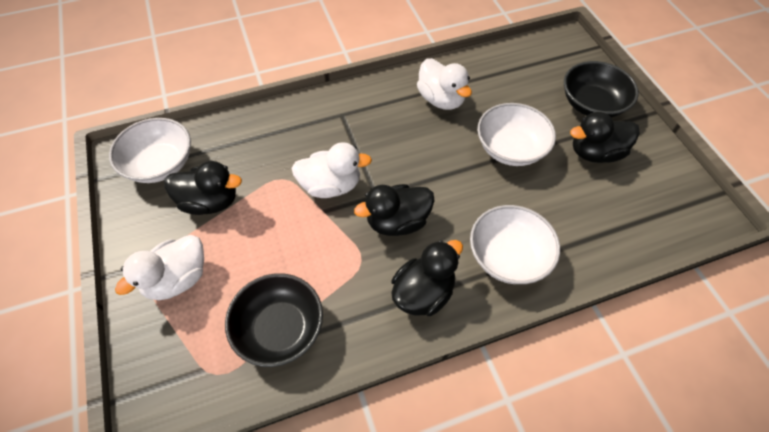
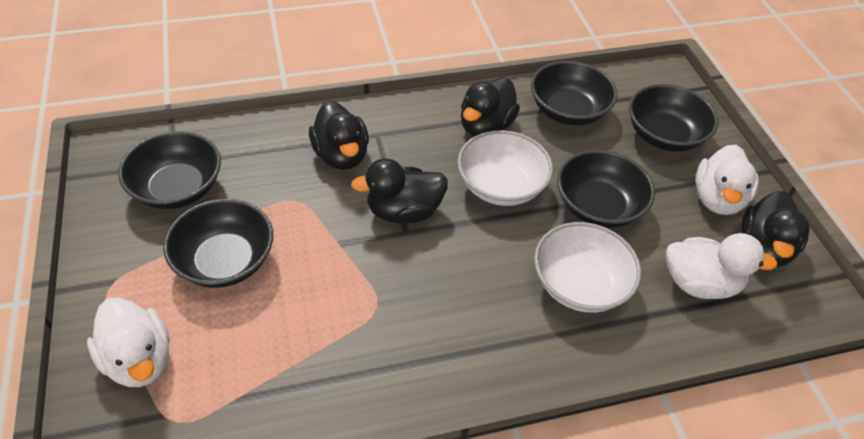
black bowl: 2 -> 5
white bowl: 3 -> 2

